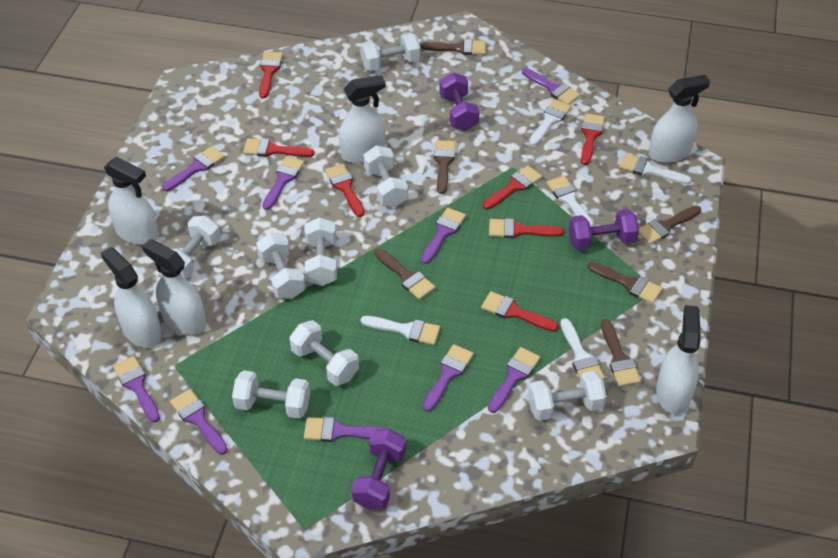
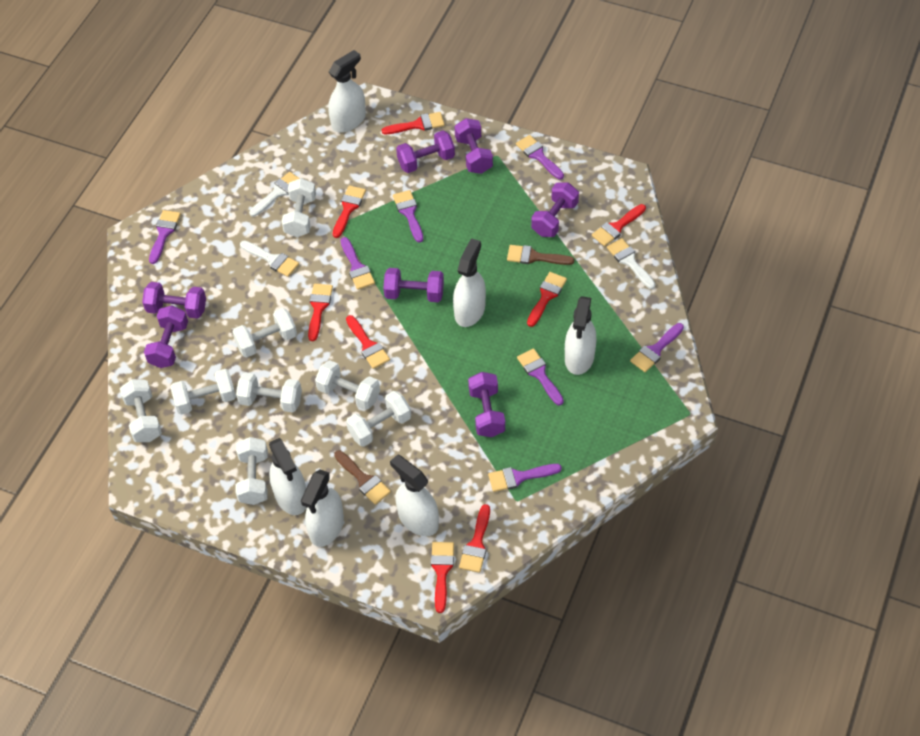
brown brush: 6 -> 2
purple brush: 9 -> 7
purple dumbbell: 3 -> 7
red brush: 7 -> 8
white brush: 5 -> 3

